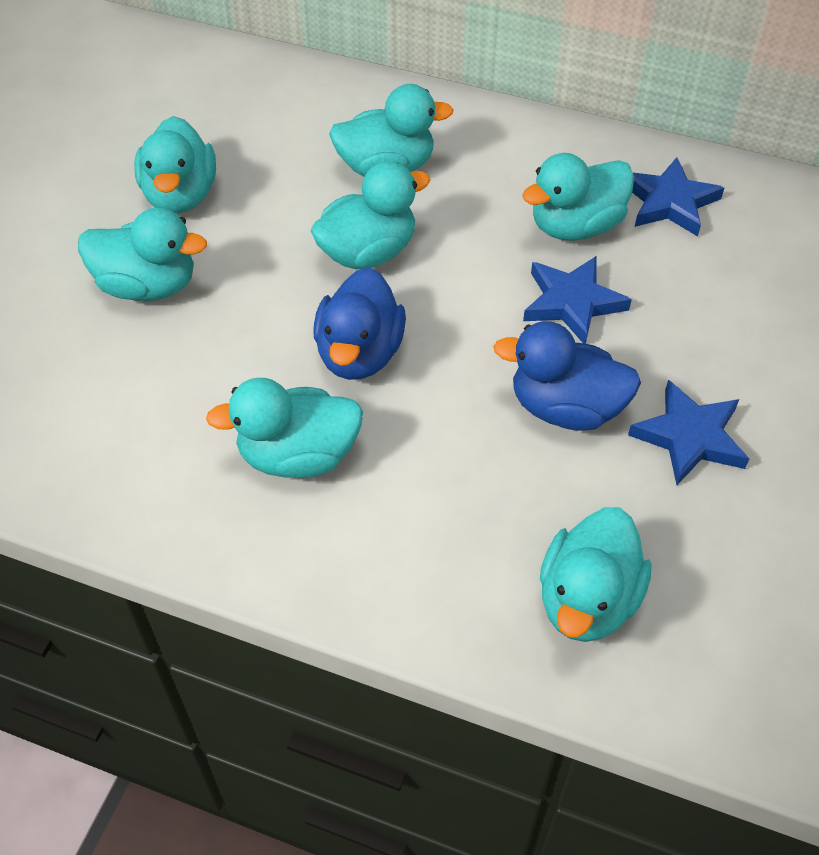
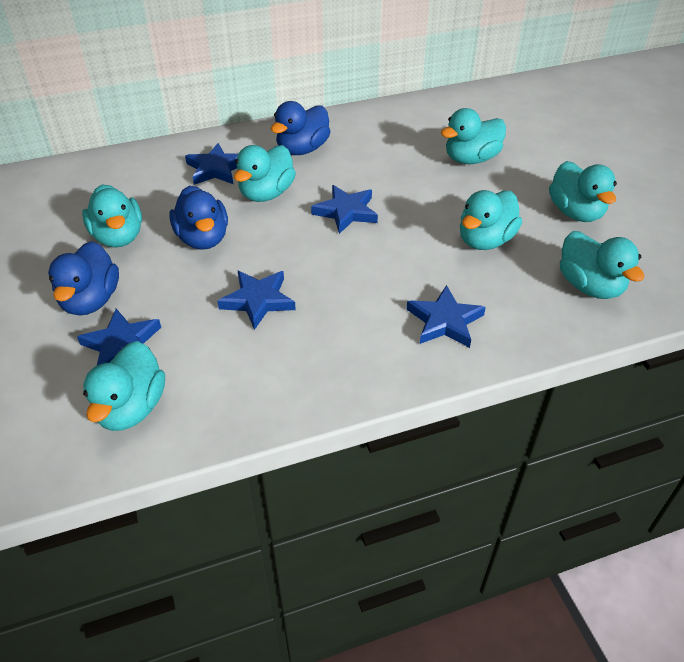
blue duck: 2 -> 3
blue star: 3 -> 5

